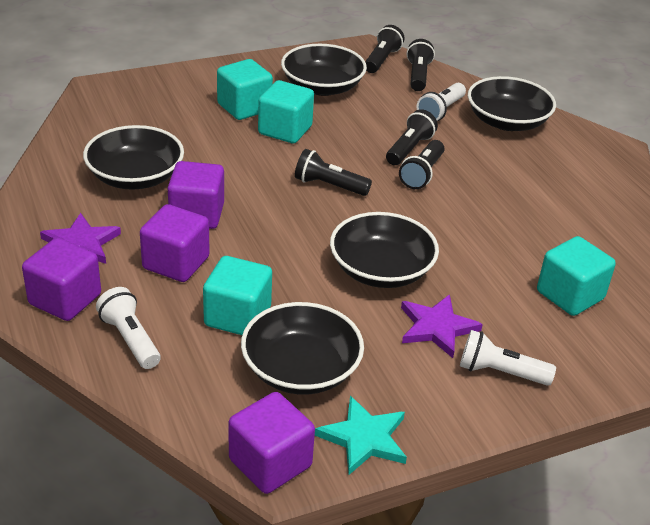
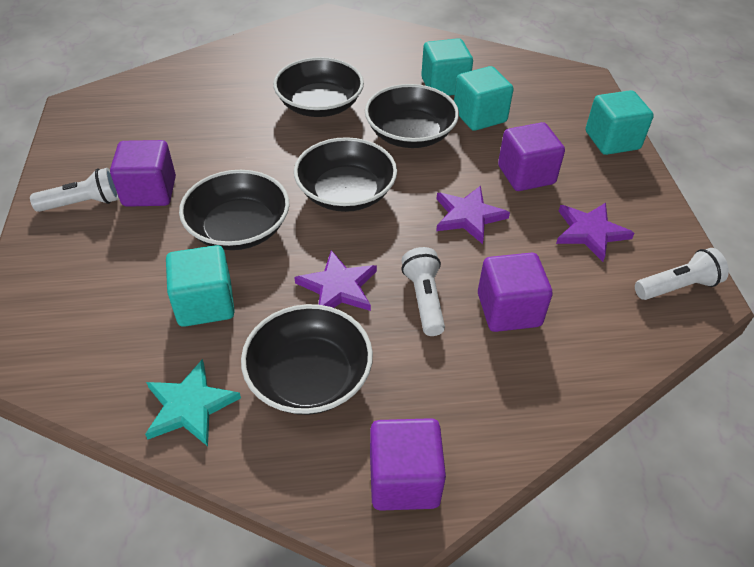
black flashlight: 5 -> 0
purple star: 2 -> 3

